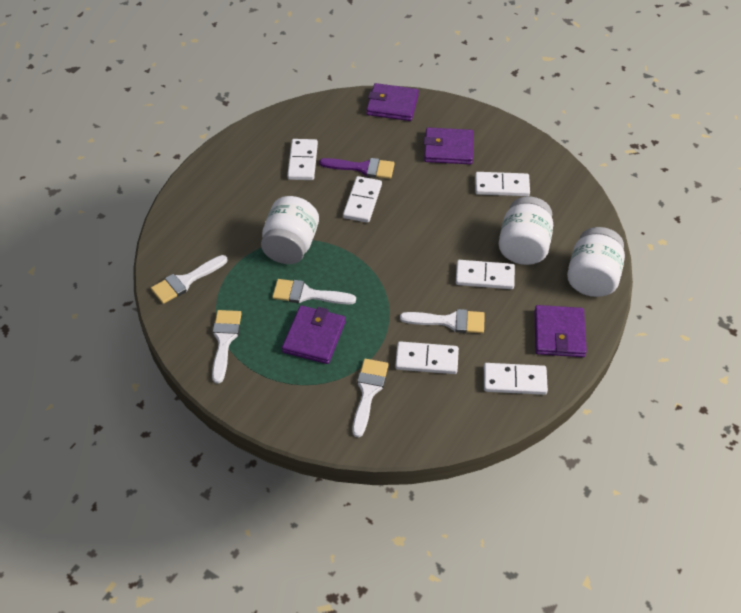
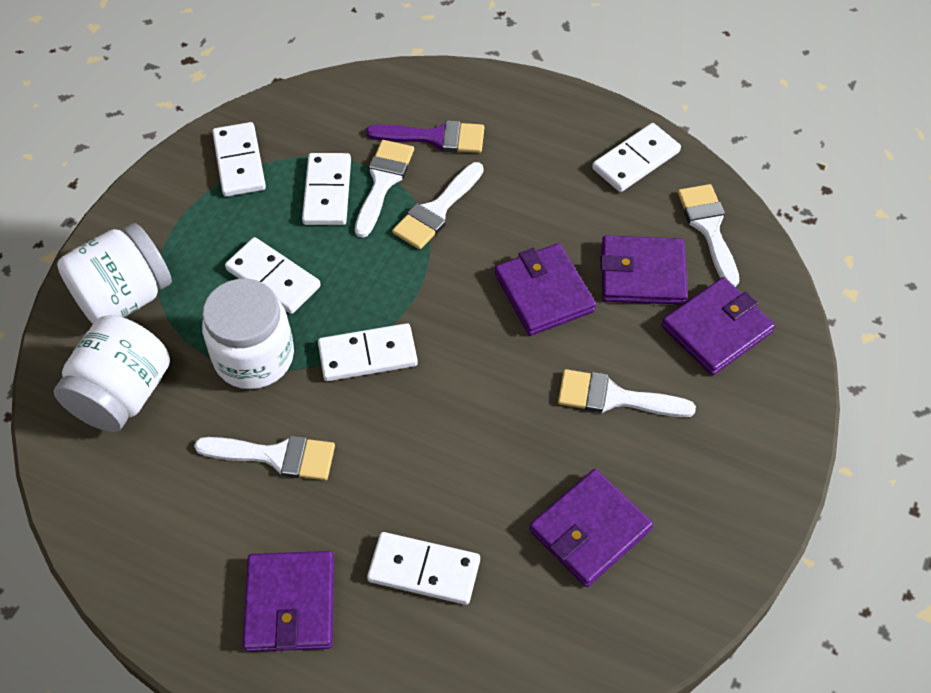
purple wallet: 4 -> 5

